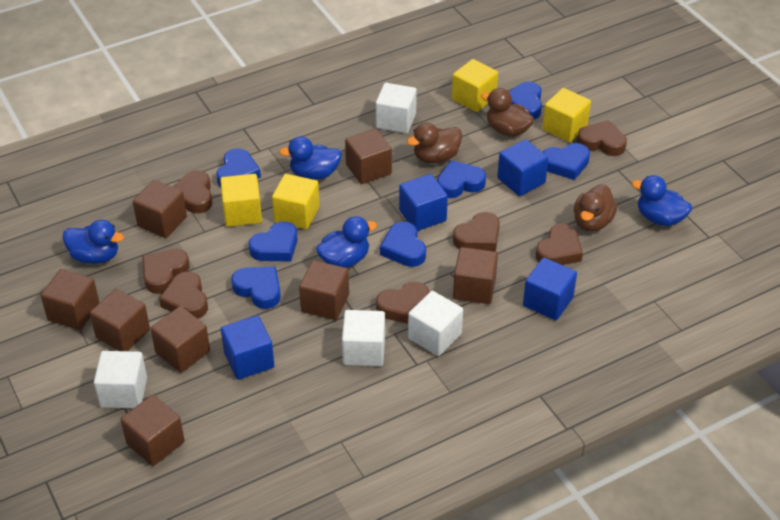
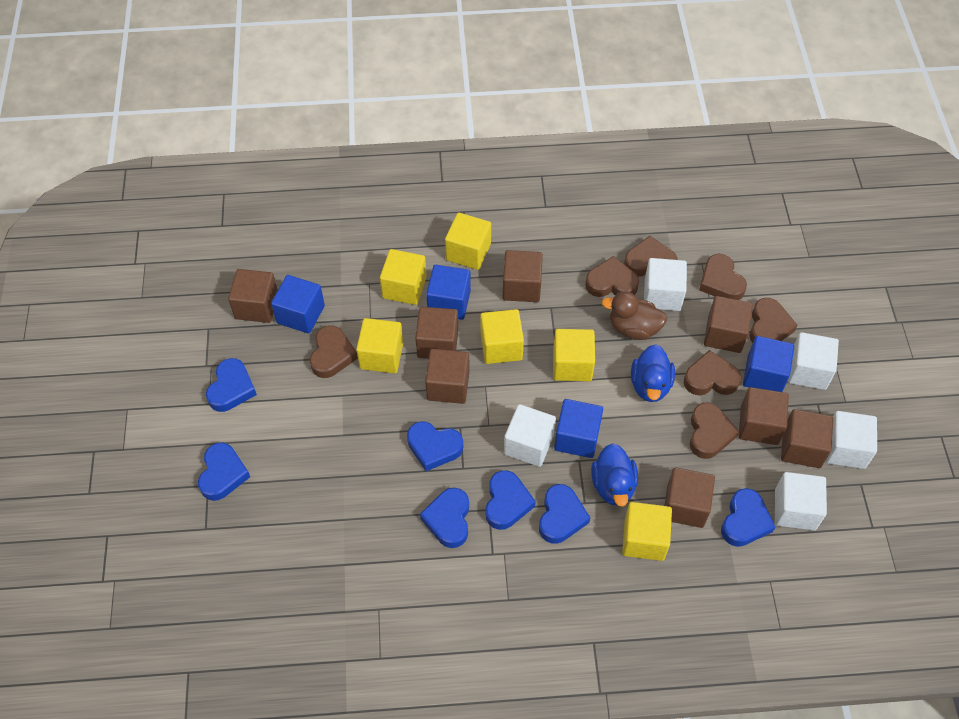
blue duck: 4 -> 2
brown duck: 3 -> 1
white cube: 4 -> 5
yellow cube: 4 -> 6

